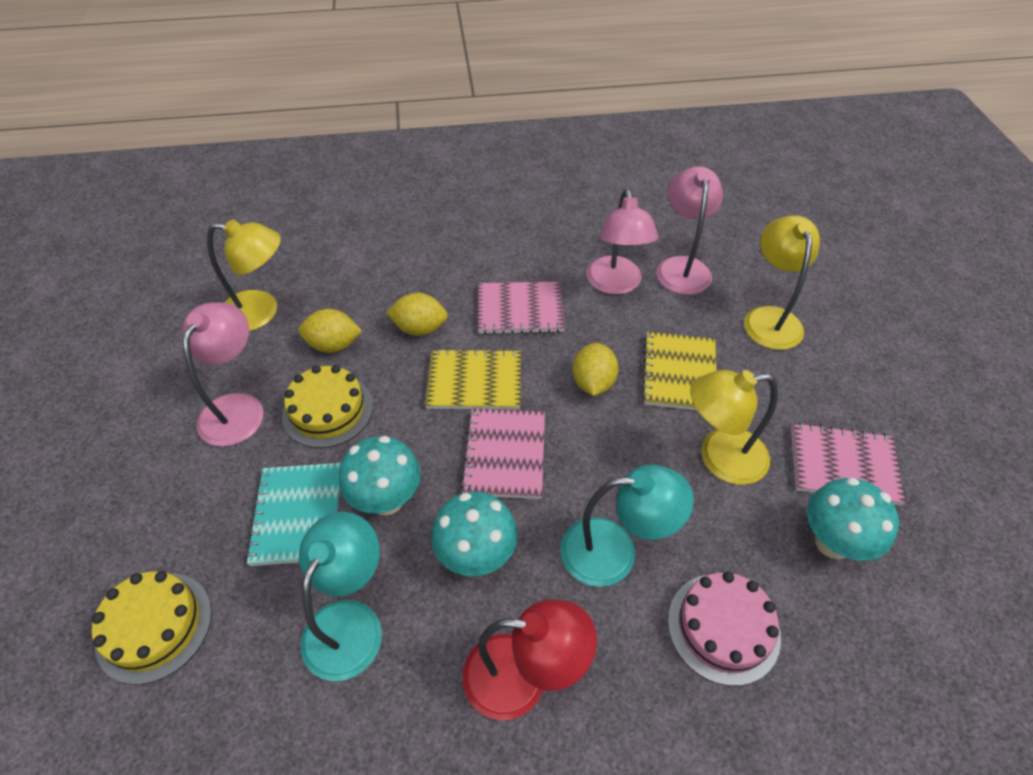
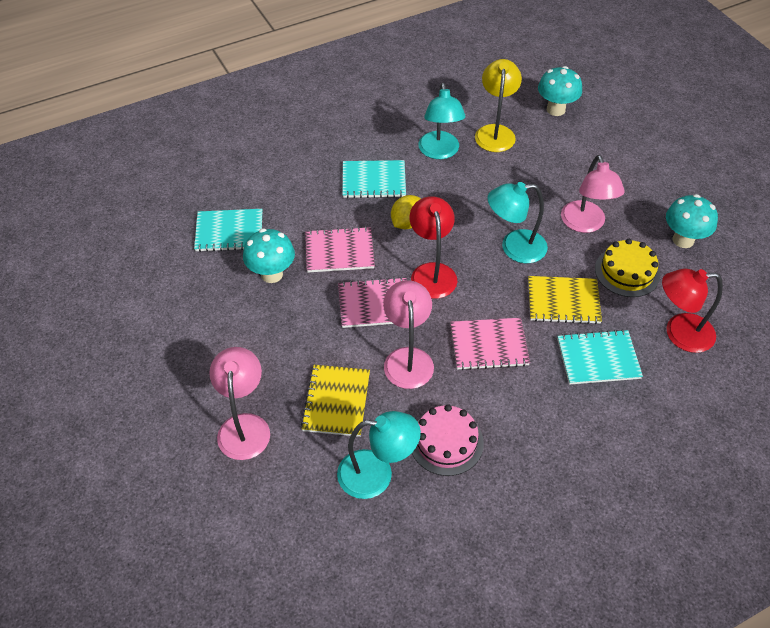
red lamp: 1 -> 2
turquoise lamp: 2 -> 3
turquoise notebook: 1 -> 3
yellow cake: 2 -> 1
yellow lamp: 3 -> 1
yellow lemon: 3 -> 1

